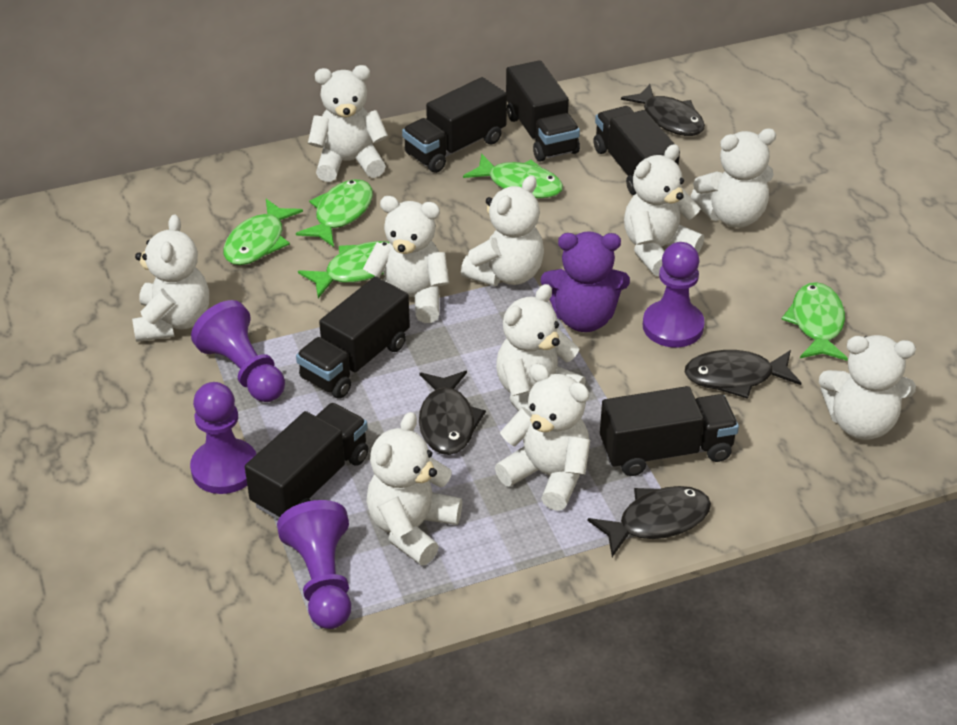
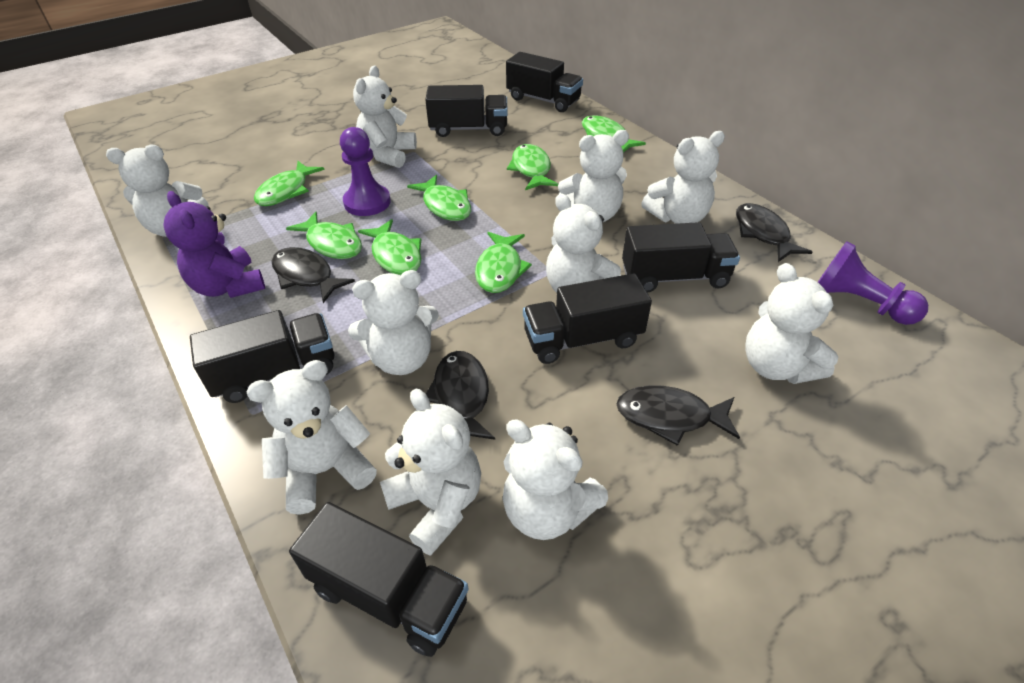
green fish: 5 -> 7
purple pawn: 4 -> 2

